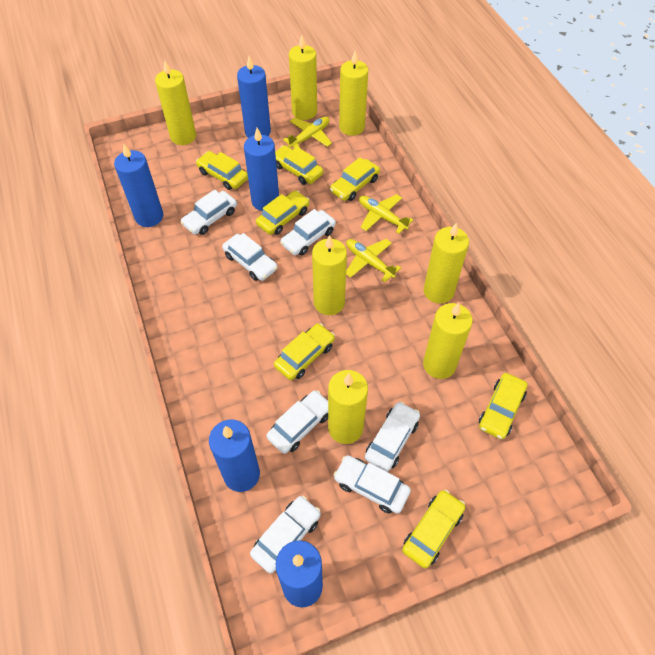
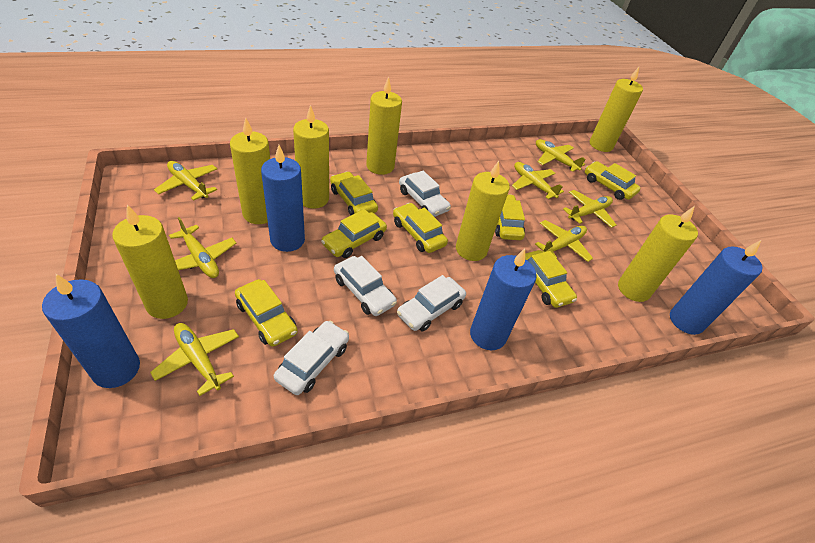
blue candle: 5 -> 4
white car: 7 -> 4
yellow plane: 3 -> 7

